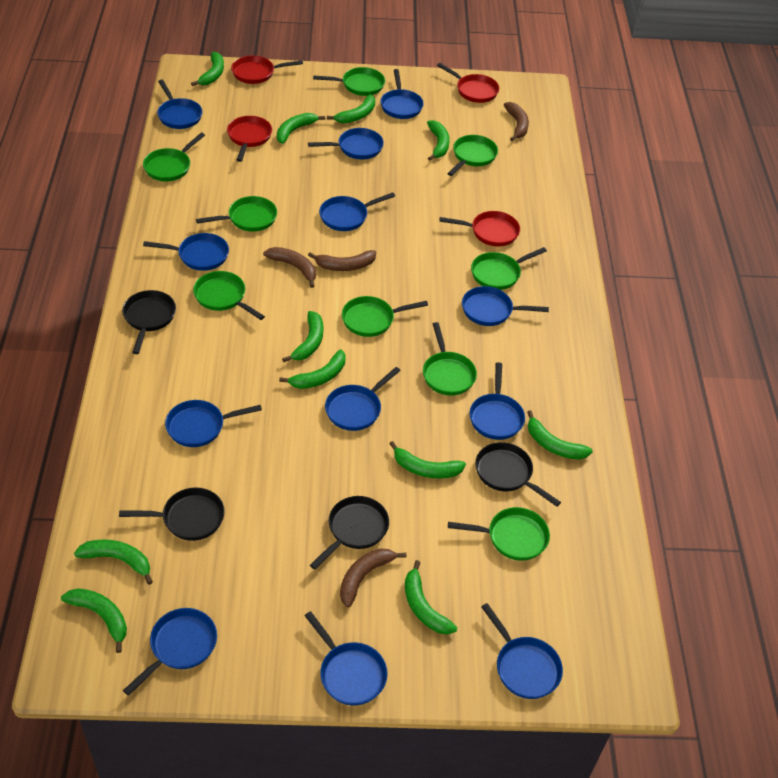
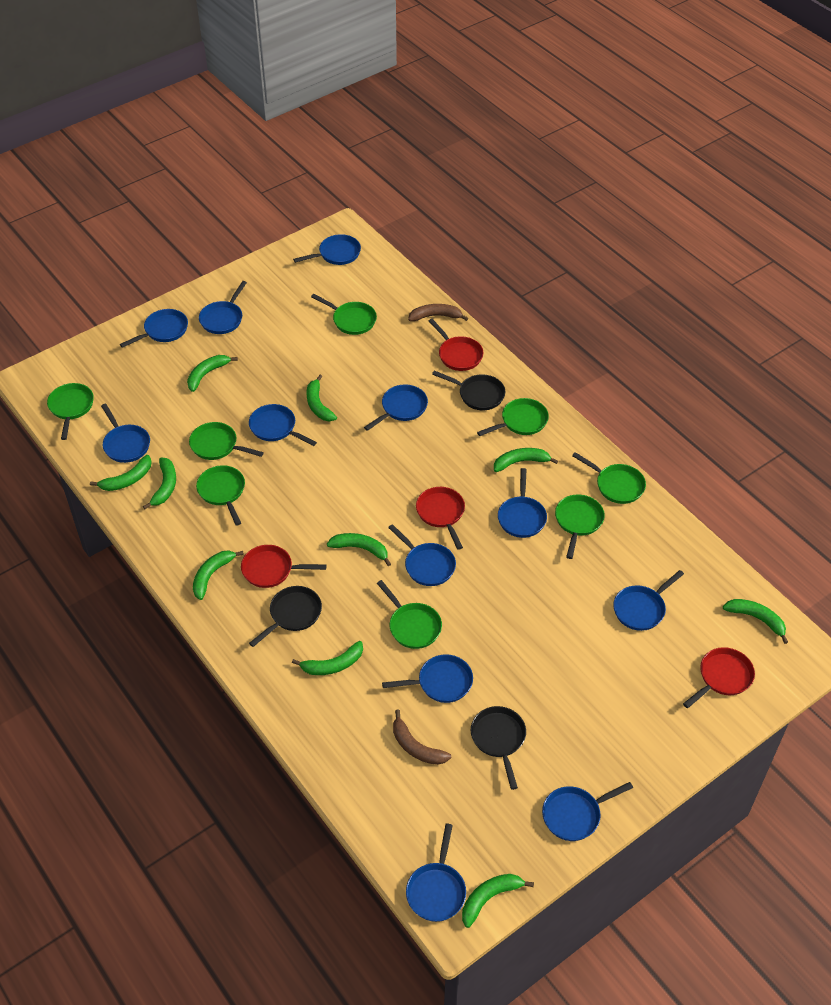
black pan: 4 -> 3
brown banana: 4 -> 2
green banana: 11 -> 10
green pan: 9 -> 8

